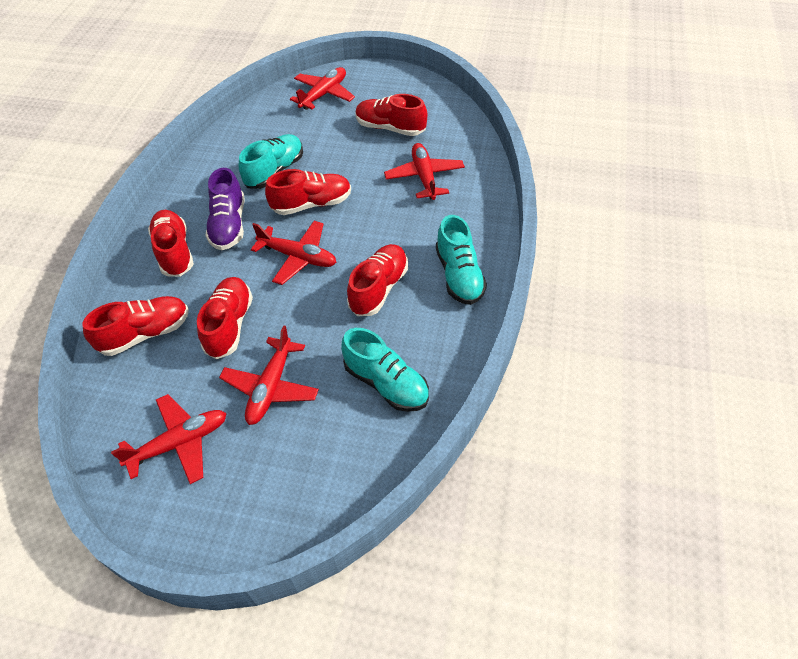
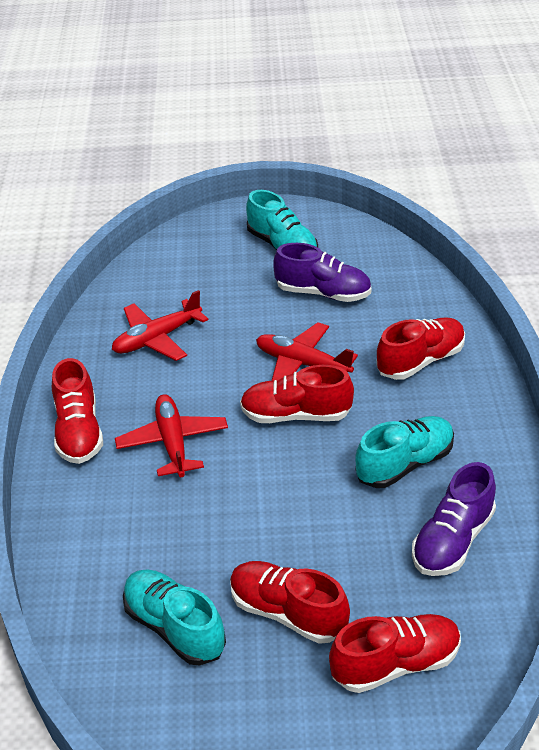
purple shoe: 1 -> 2
red plane: 5 -> 3
red shoe: 6 -> 5

